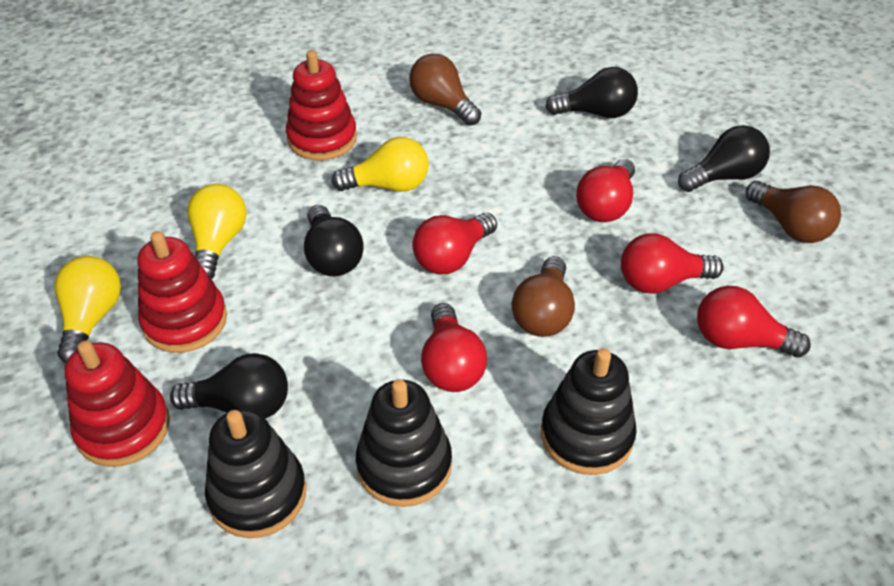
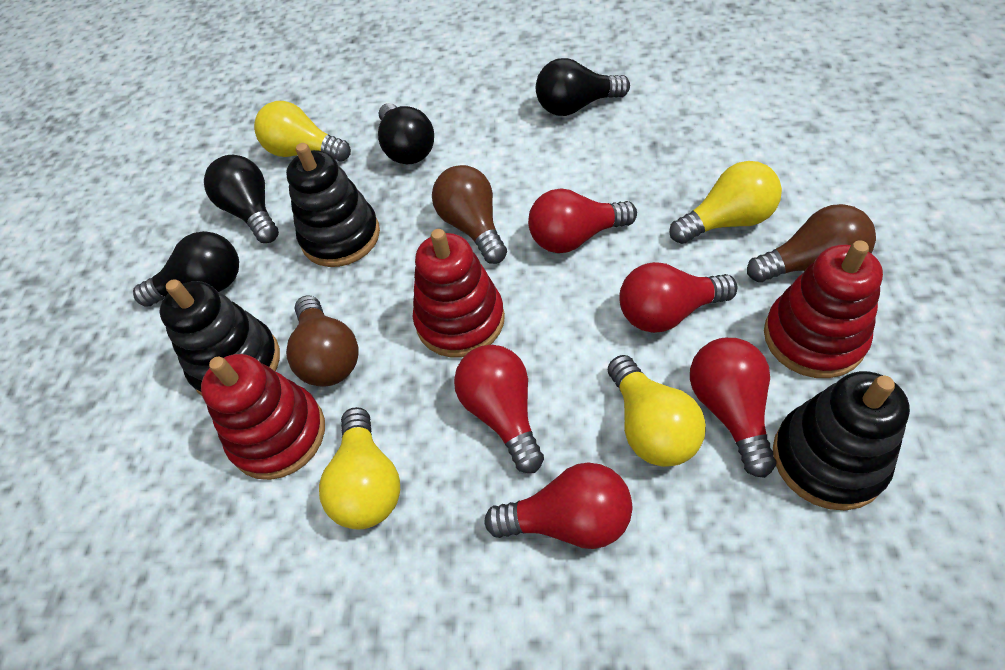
yellow light bulb: 3 -> 4

